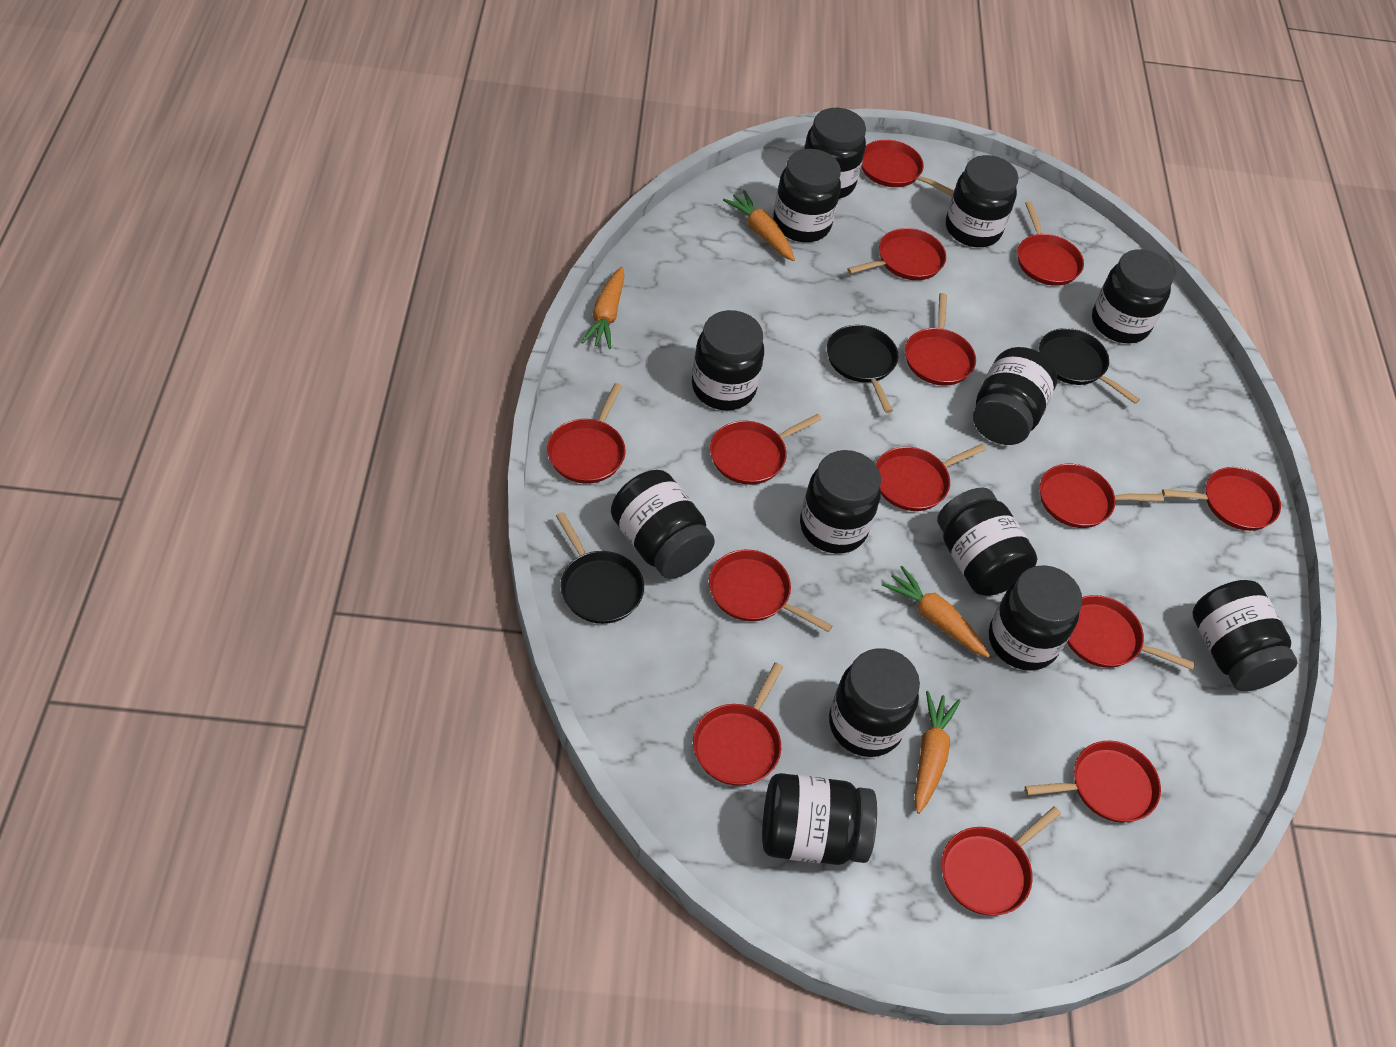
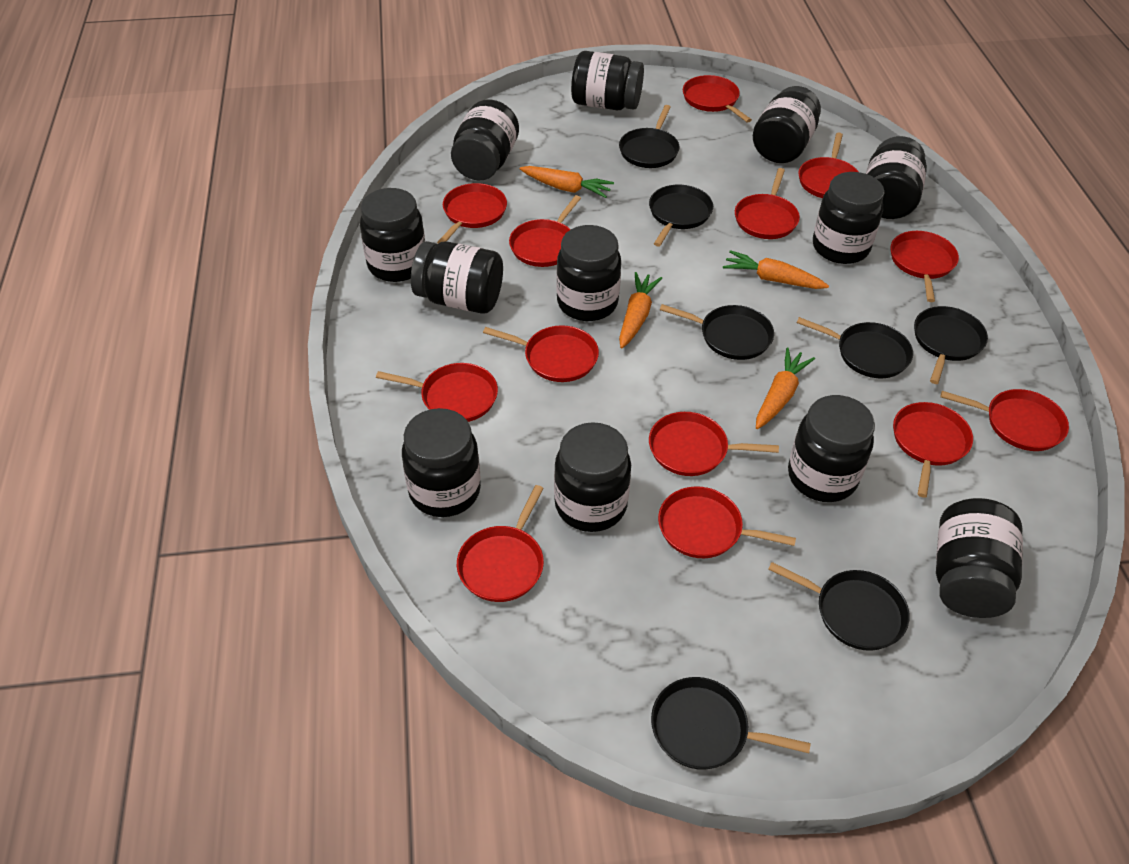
black jar: 13 -> 12
black pan: 3 -> 7
red pan: 14 -> 13

